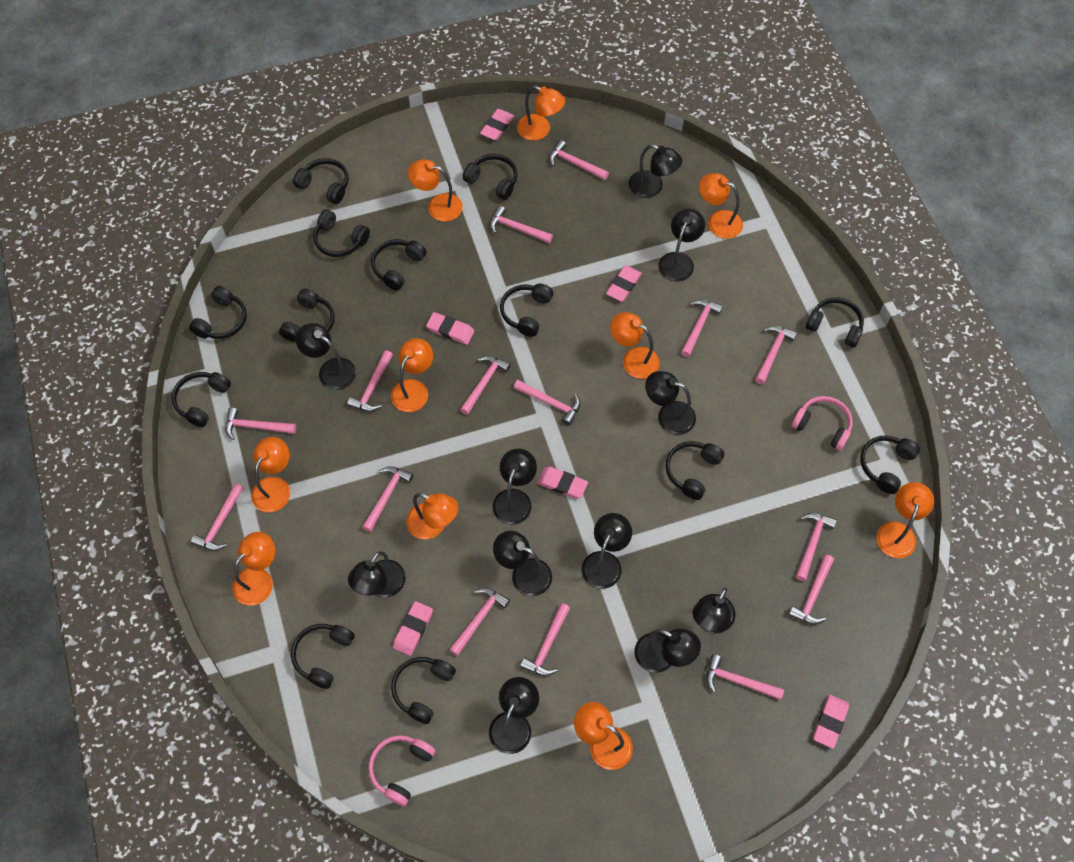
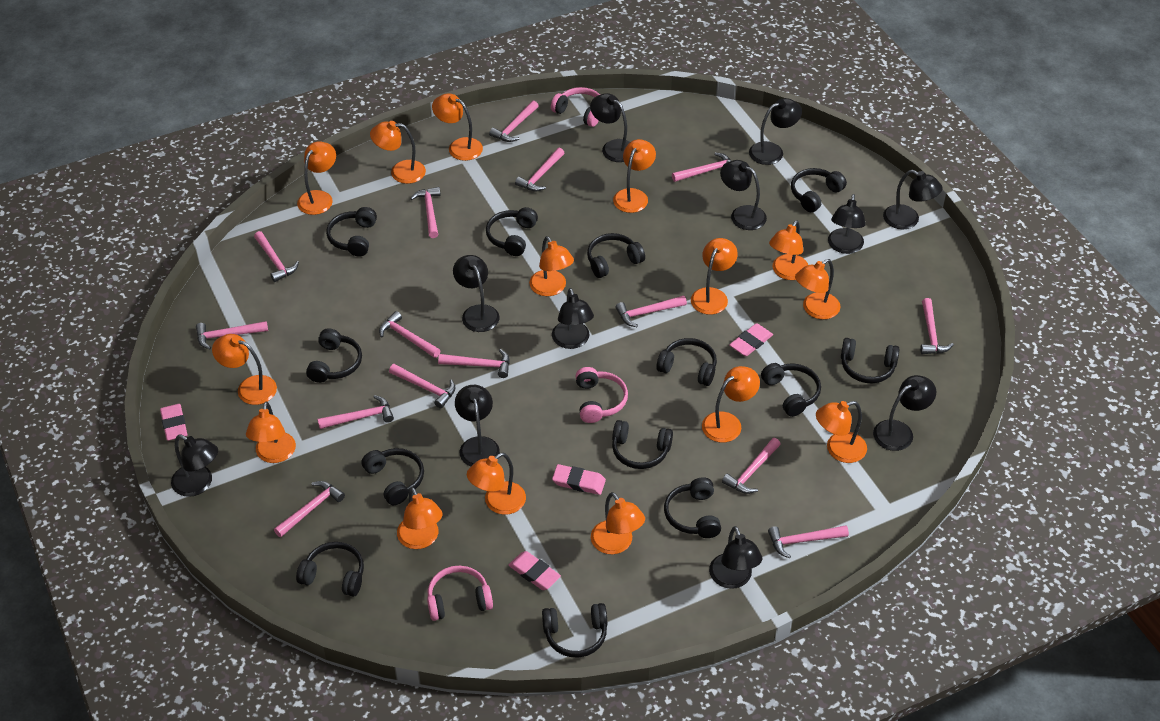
orange lamp: 10 -> 15
pink eraser: 6 -> 4
pink headphones: 2 -> 3

